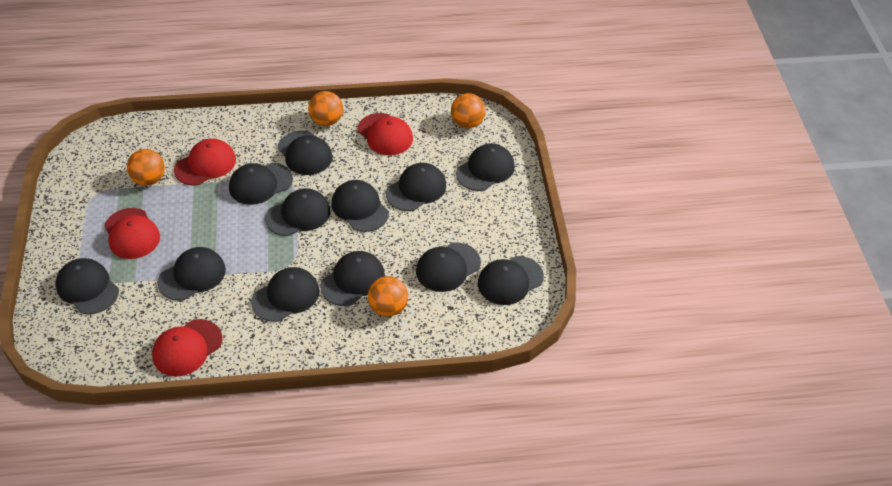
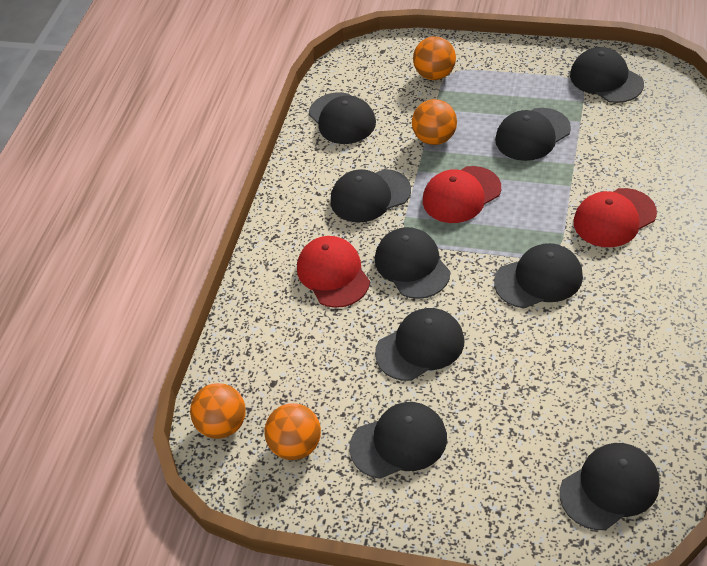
black cap: 12 -> 9
red cap: 4 -> 3

